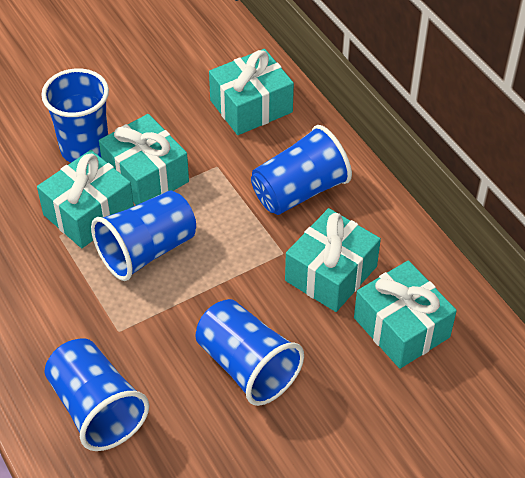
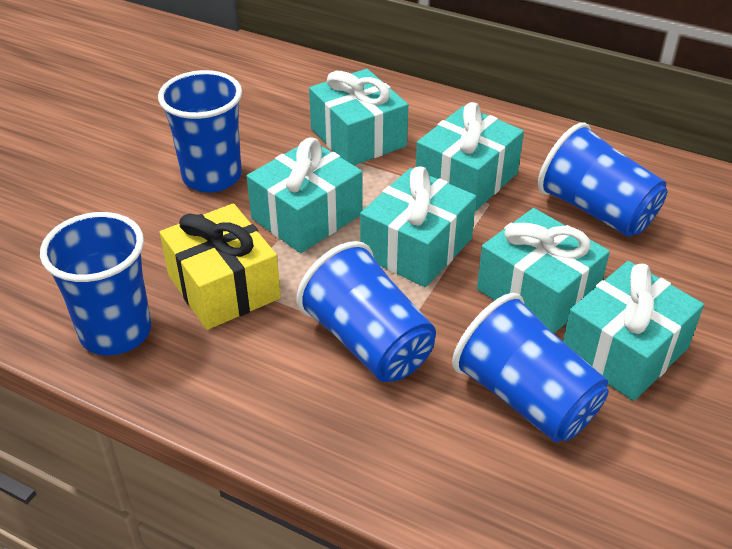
turquoise gift: 5 -> 6
yellow gift: 0 -> 1

